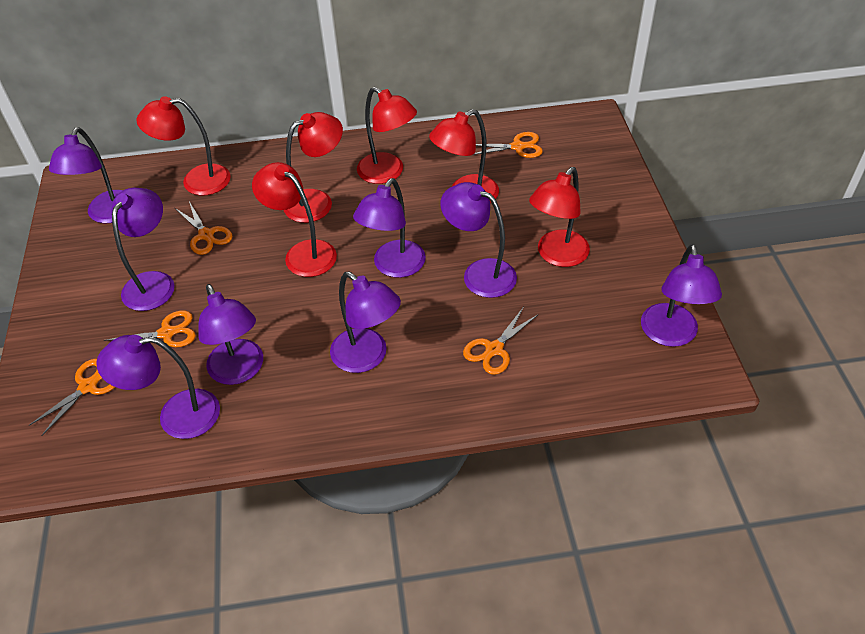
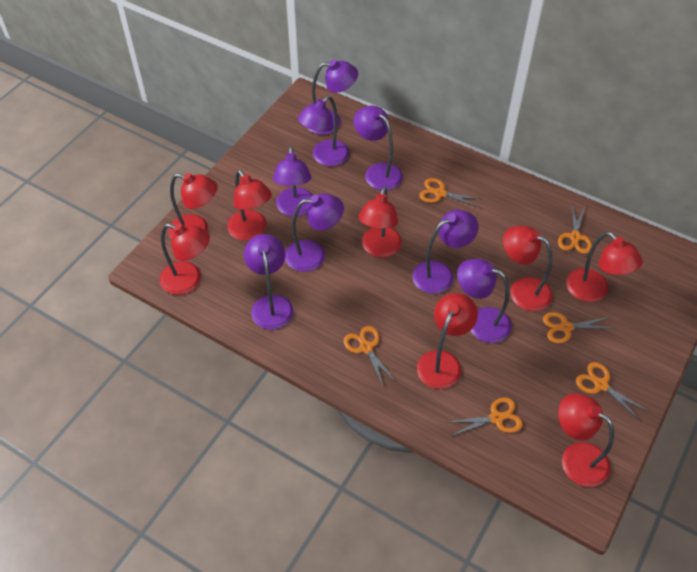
orange scissors: 5 -> 6
red lamp: 6 -> 8

